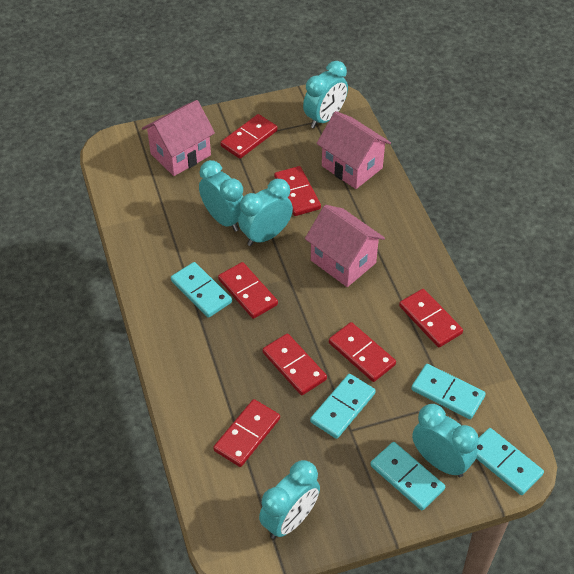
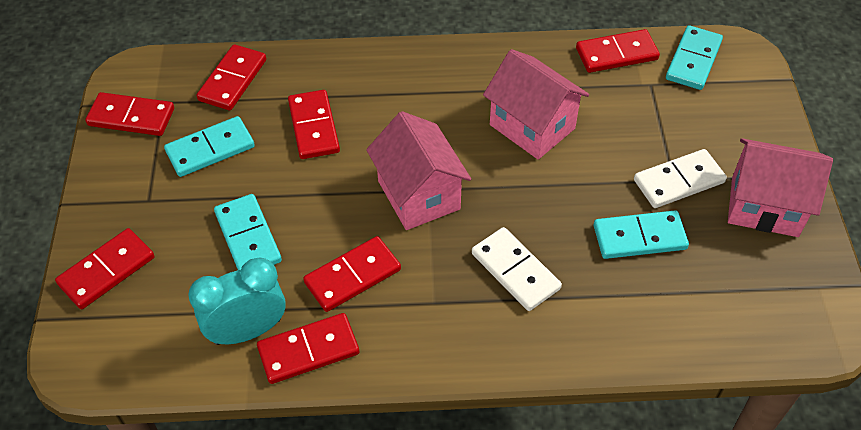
turquoise clock: 5 -> 1
turquoise domino: 5 -> 4
white domino: 0 -> 2

